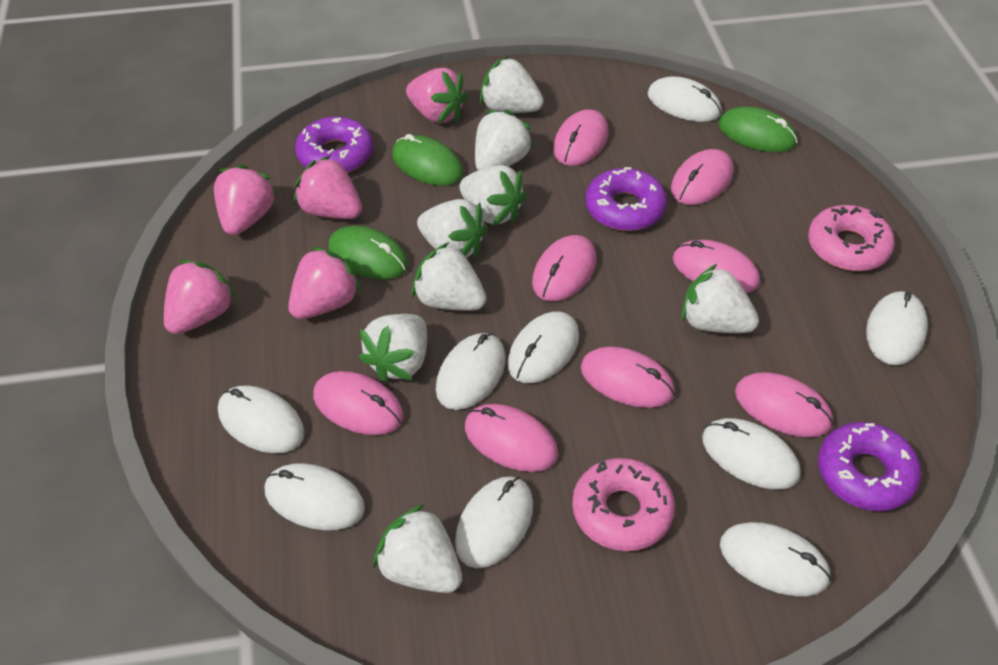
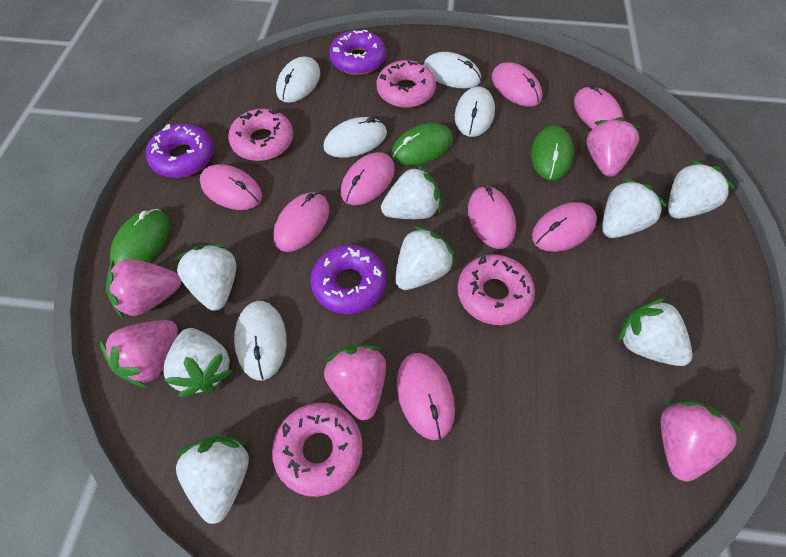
pink donut: 2 -> 4
white mouse: 9 -> 5

